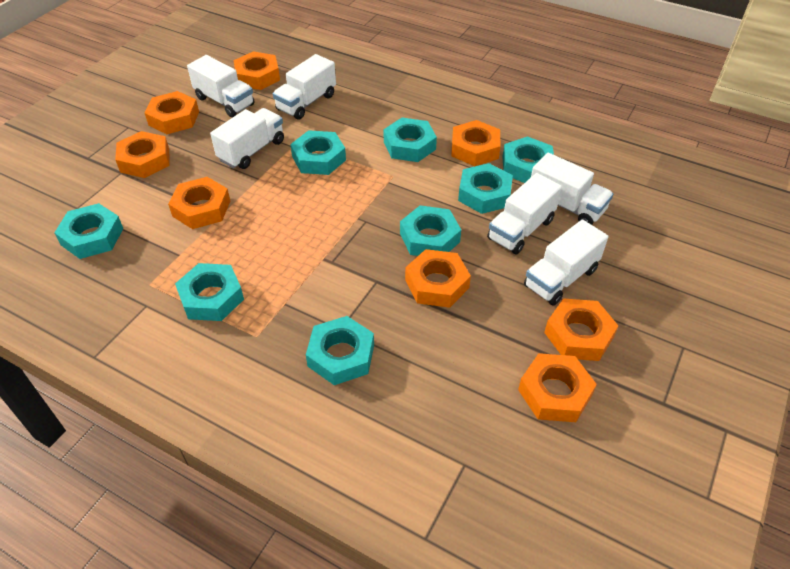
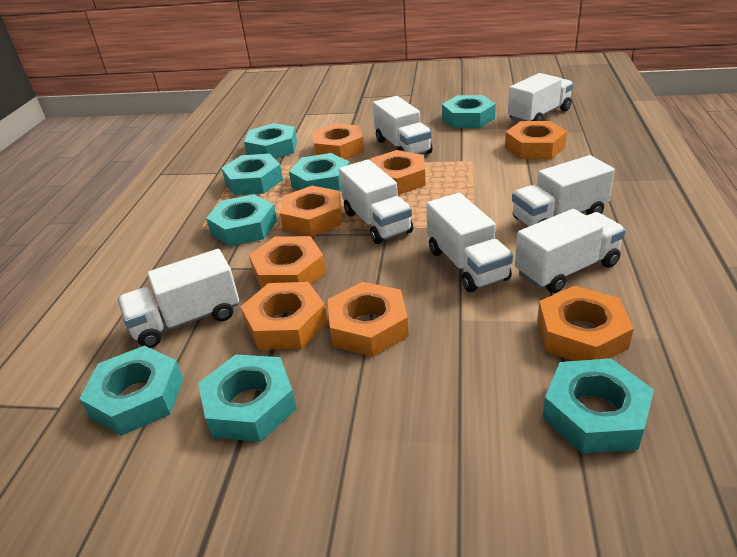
white truck: 6 -> 7

